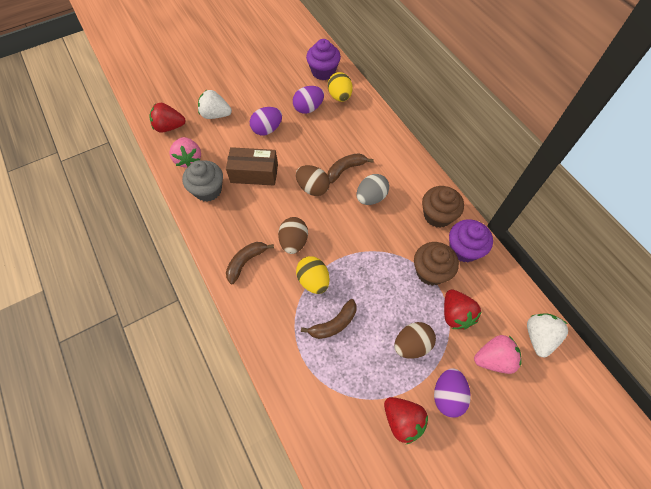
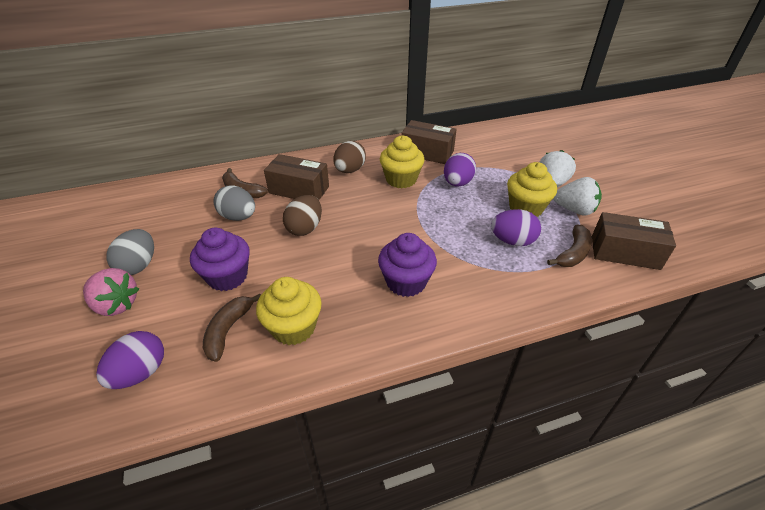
brown box: 1 -> 3
brown cupcake: 2 -> 0
brown egg: 3 -> 2
grey cupcake: 1 -> 0
grey egg: 1 -> 2
pink strawberry: 2 -> 1
red strawberry: 3 -> 0
yellow cupcake: 0 -> 3
yellow egg: 2 -> 0

